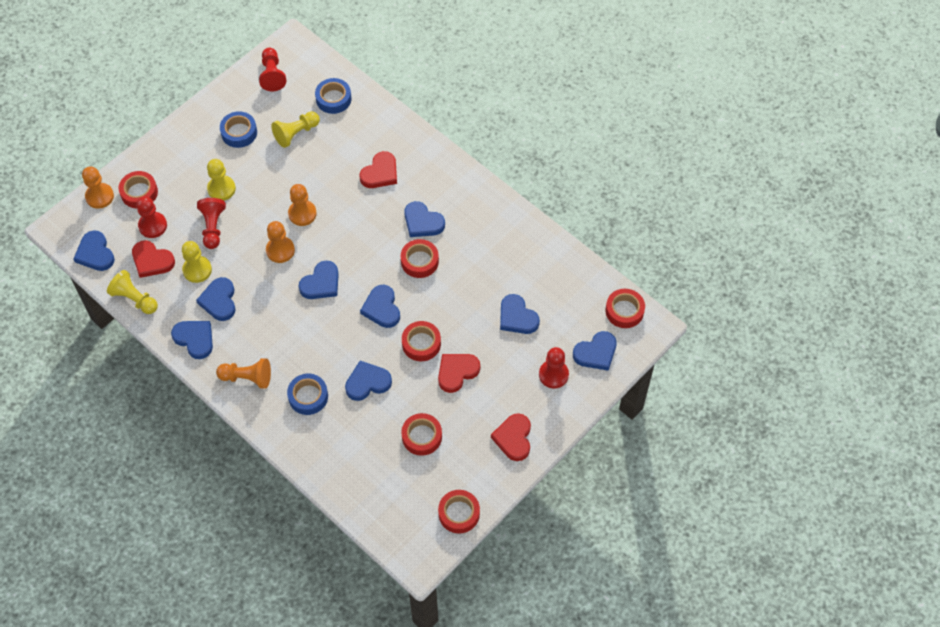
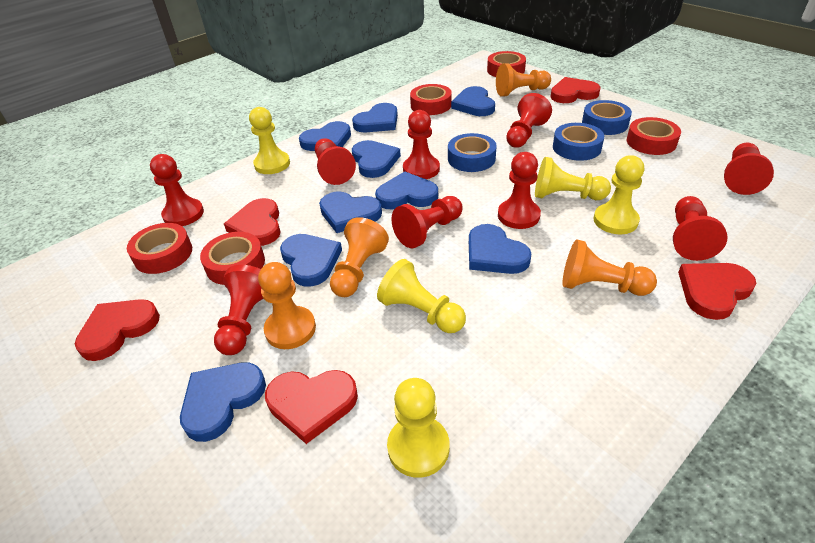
red heart: 4 -> 5
red pawn: 4 -> 9
red tape: 6 -> 5
yellow pawn: 4 -> 5

